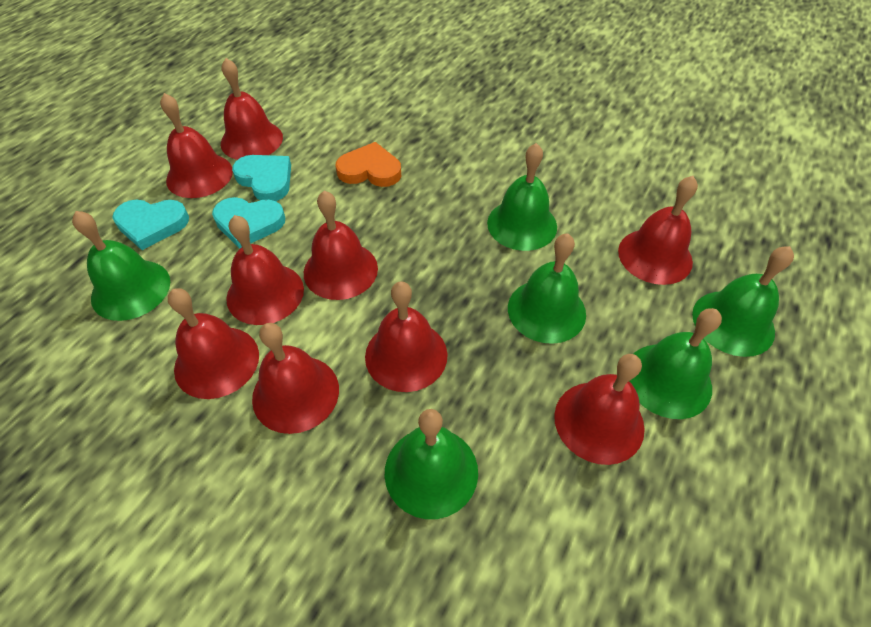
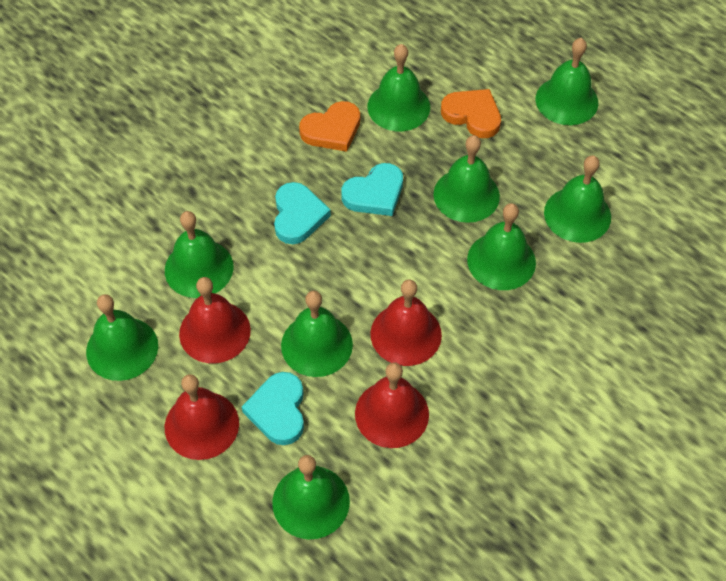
green bell: 6 -> 9
orange heart: 1 -> 2
red bell: 9 -> 4

